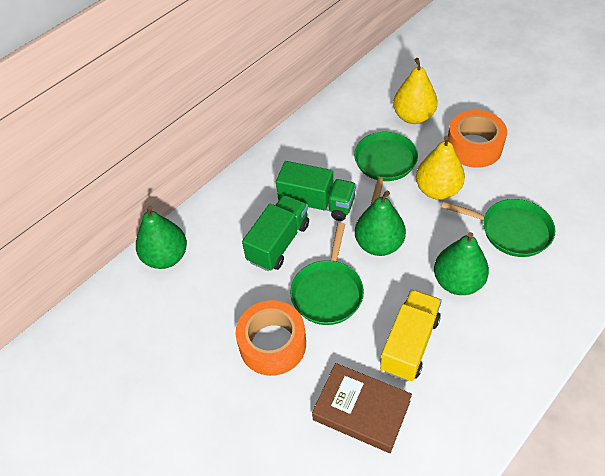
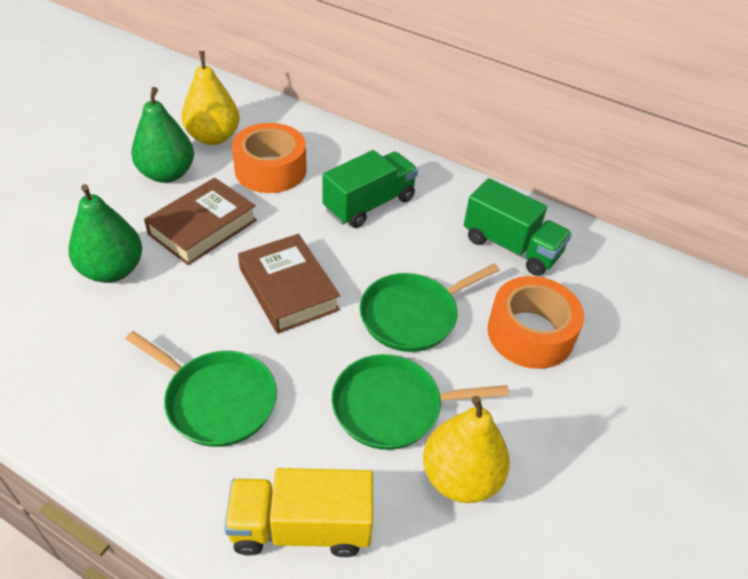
brown book: 1 -> 2
green pear: 3 -> 2

